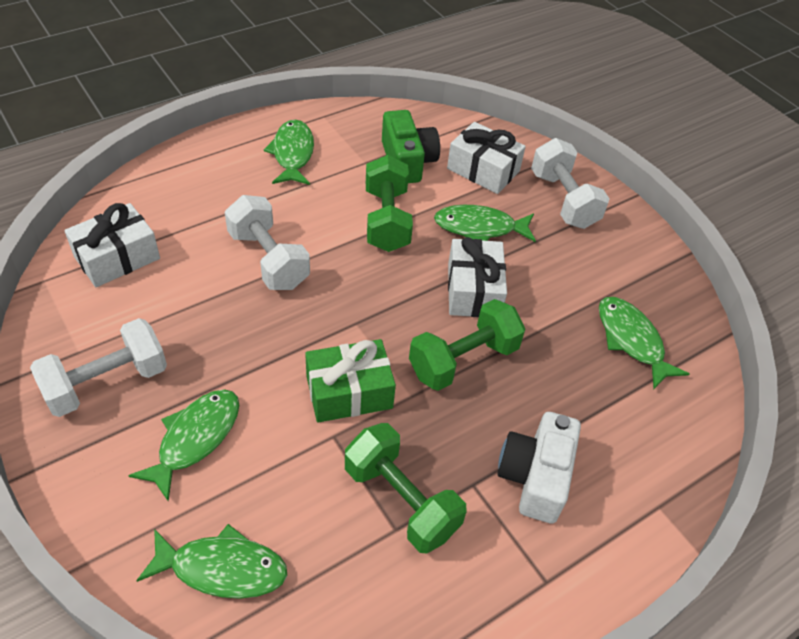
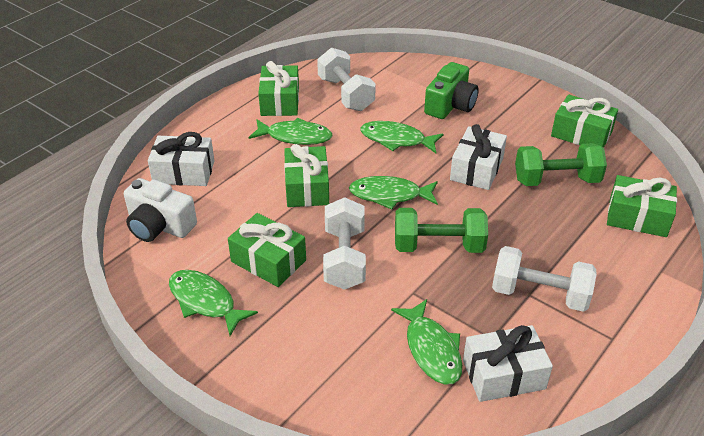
green dumbbell: 3 -> 2
green gift: 1 -> 5

